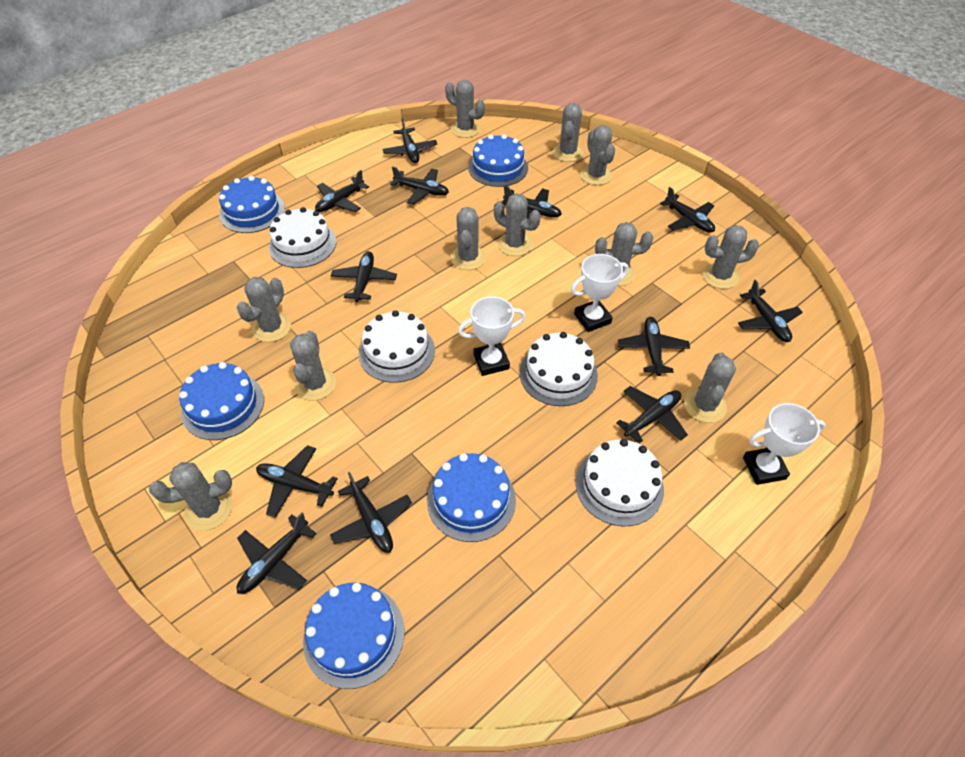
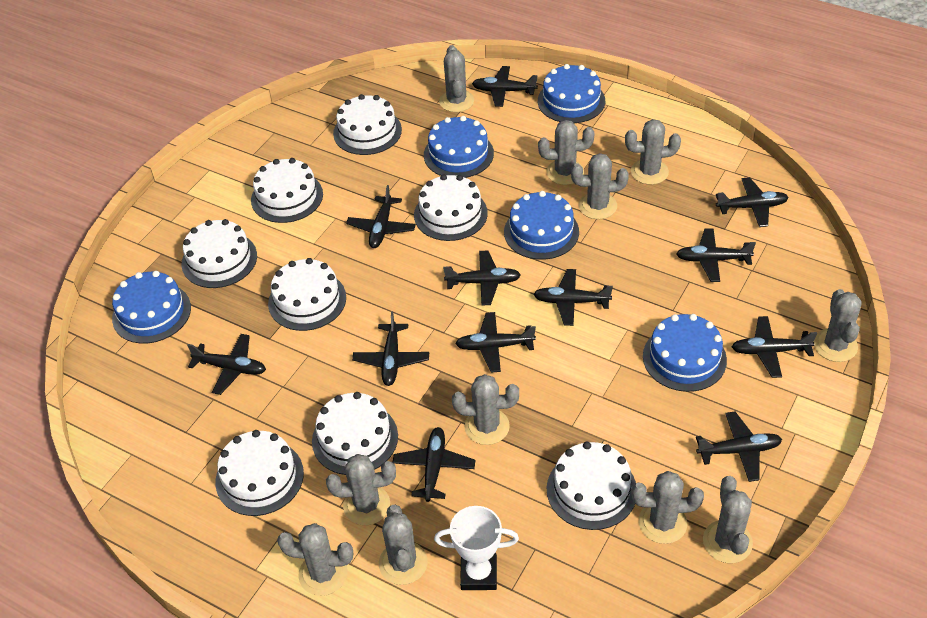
white cake: 4 -> 8
white trophy: 3 -> 1

